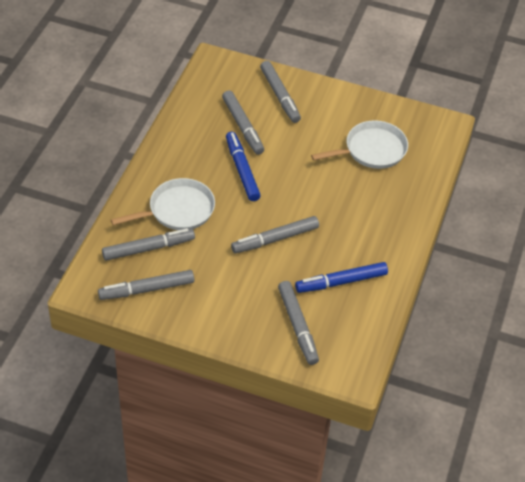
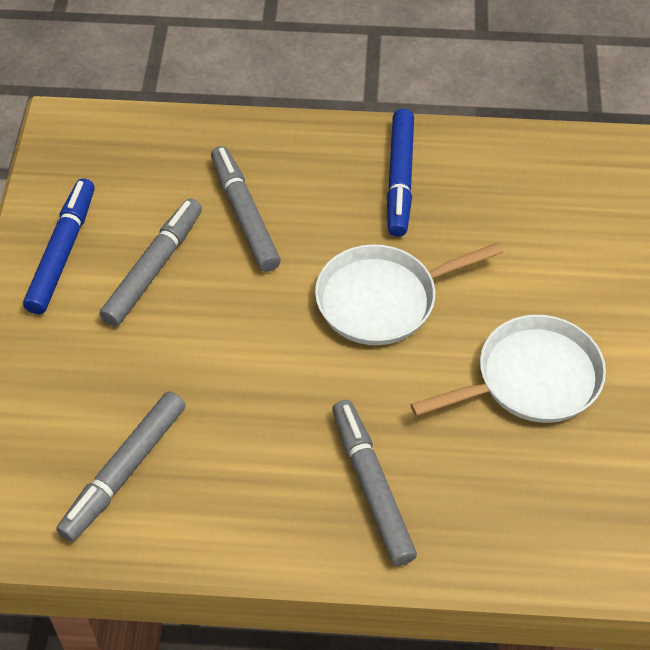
grey marker: 6 -> 4

